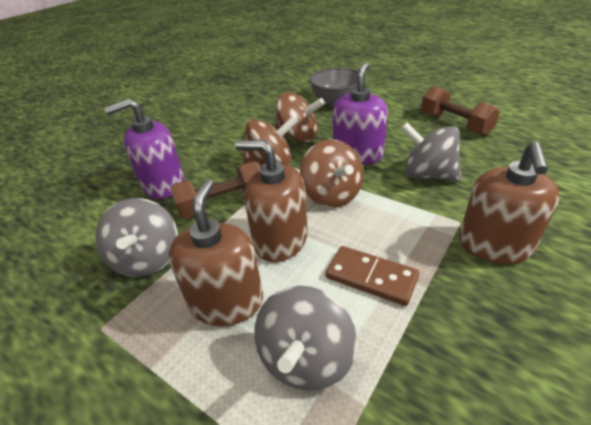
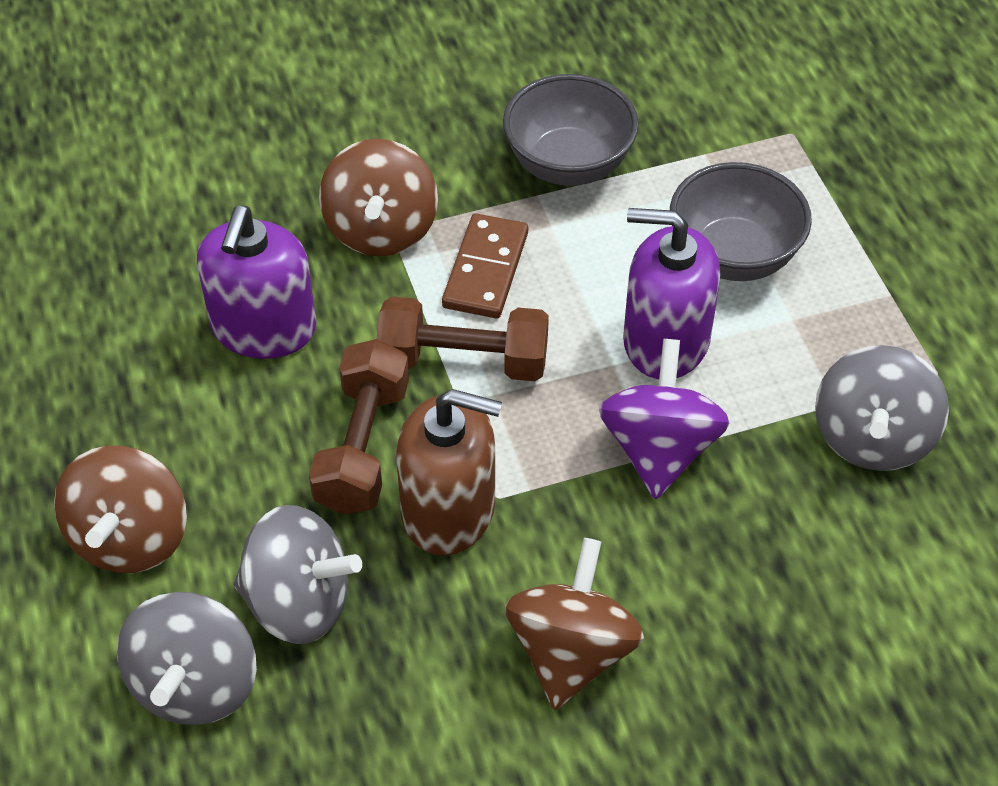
brown soap dispenser: 3 -> 1
grey bowl: 1 -> 2
purple spinning top: 0 -> 1

